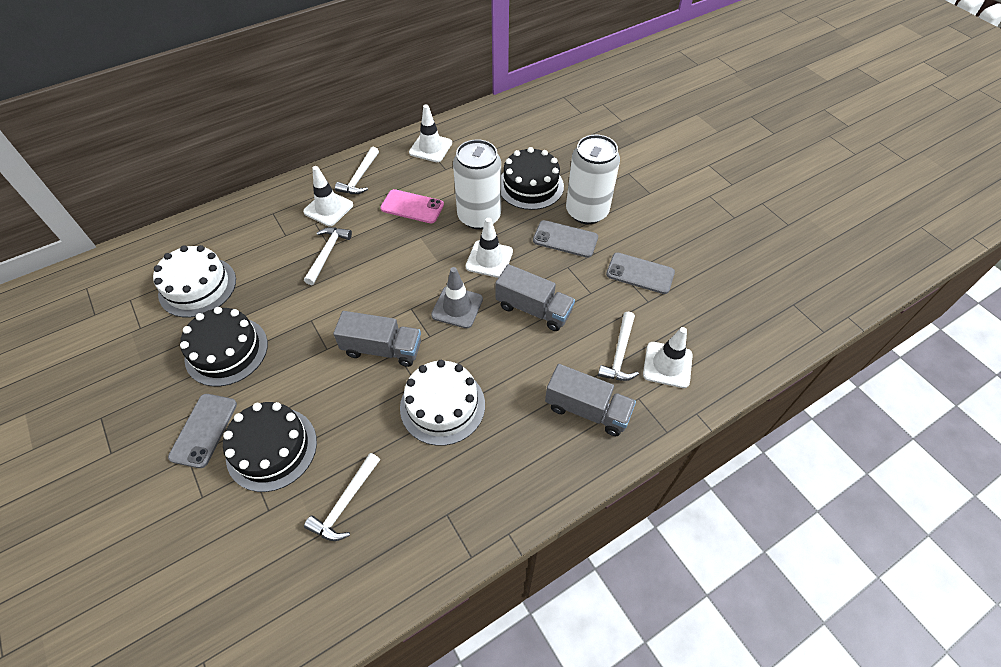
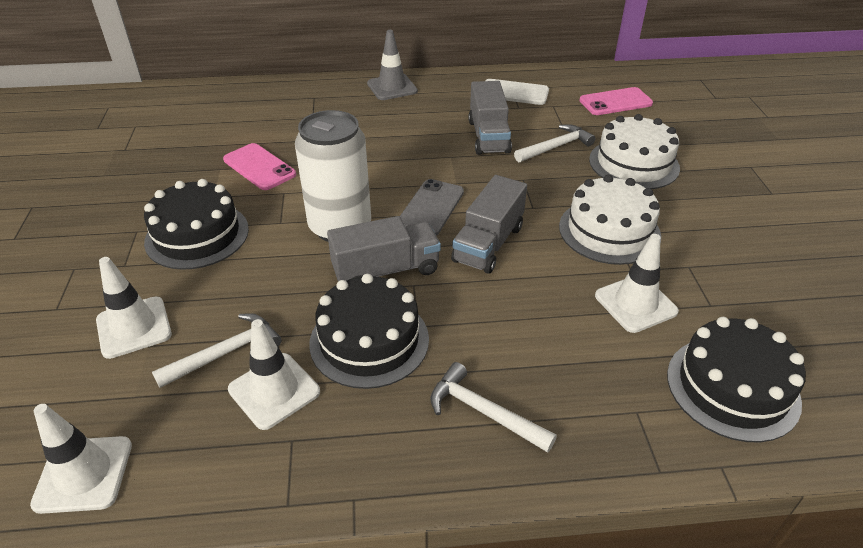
grey phone: 3 -> 1
pink phone: 1 -> 2
white can: 2 -> 1
white hammer: 4 -> 3
white phone: 0 -> 1

